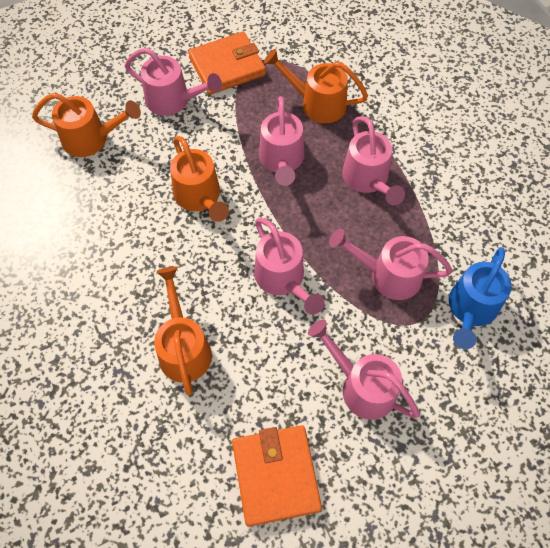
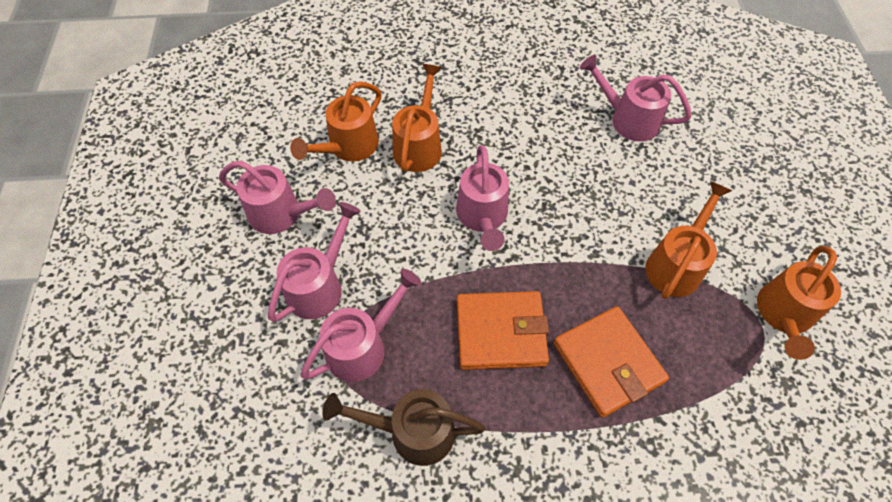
blue watering can: 1 -> 0
brown watering can: 0 -> 1
pink watering can: 6 -> 5

